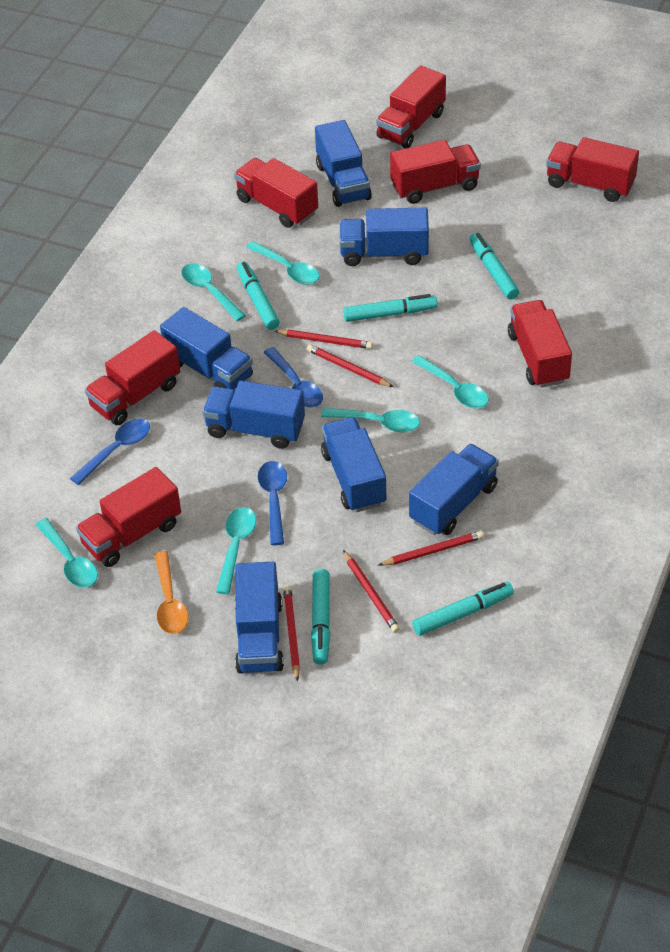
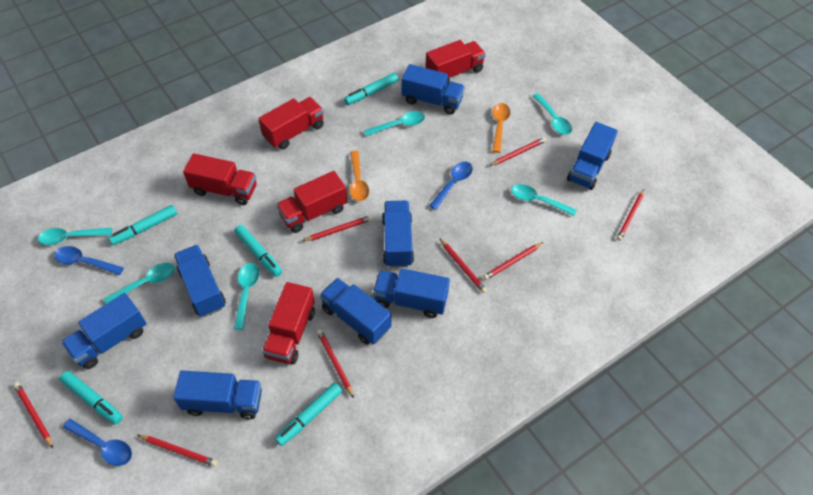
blue truck: 7 -> 8
orange spoon: 1 -> 2
red pencil: 5 -> 8
red truck: 7 -> 5

